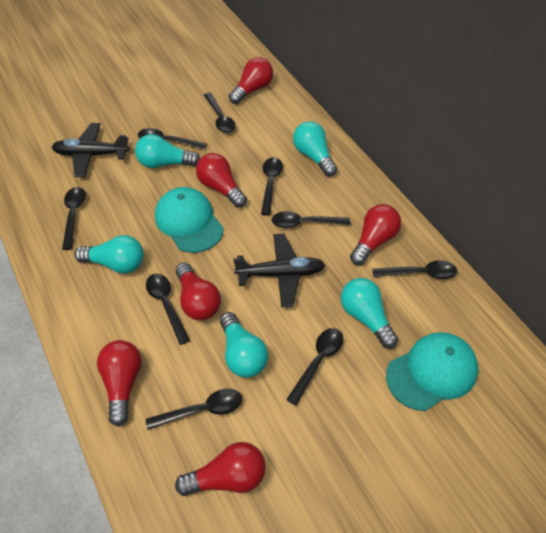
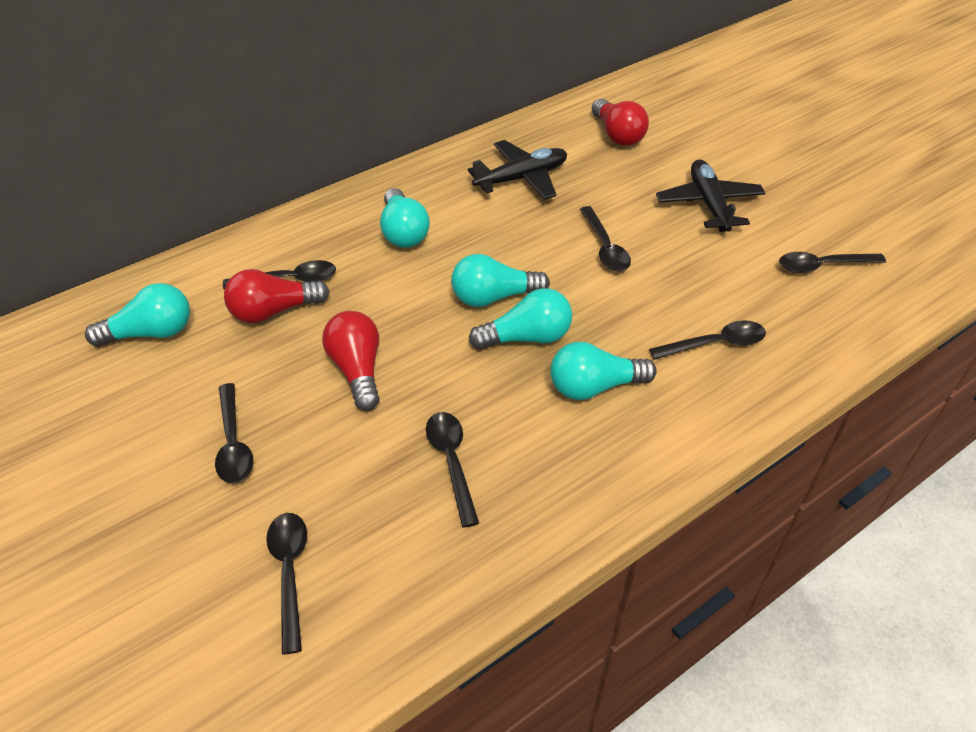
black spoon: 9 -> 7
red light bulb: 6 -> 3
turquoise cap: 2 -> 0

